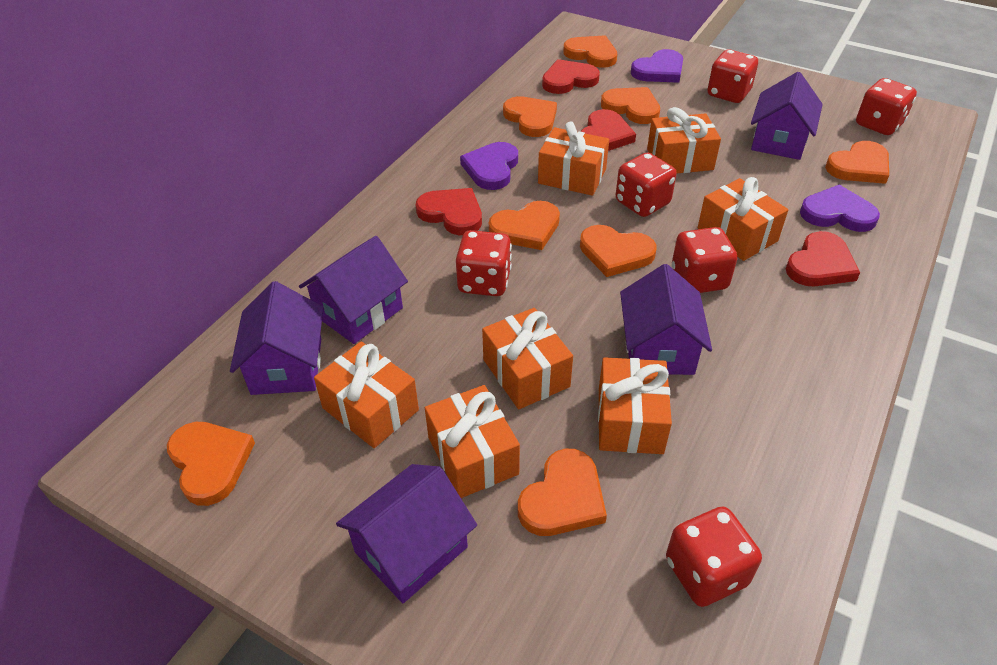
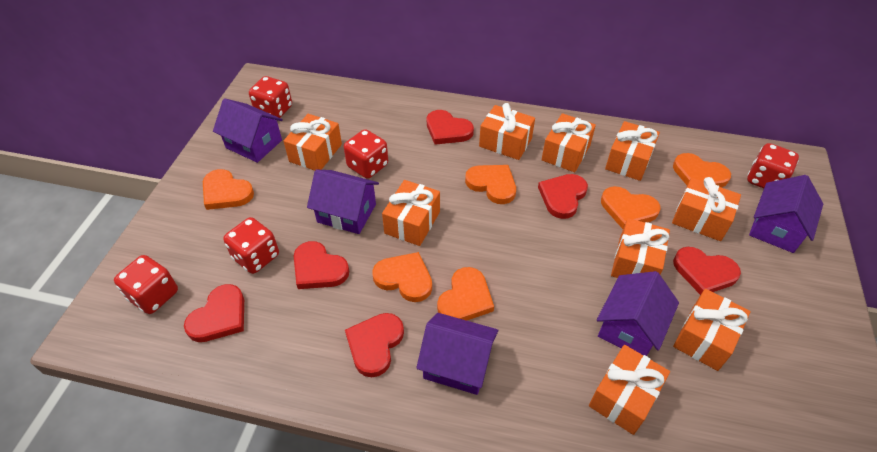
orange gift: 7 -> 9
orange heart: 8 -> 6
purple heart: 3 -> 0
red dice: 6 -> 5
red heart: 4 -> 6

